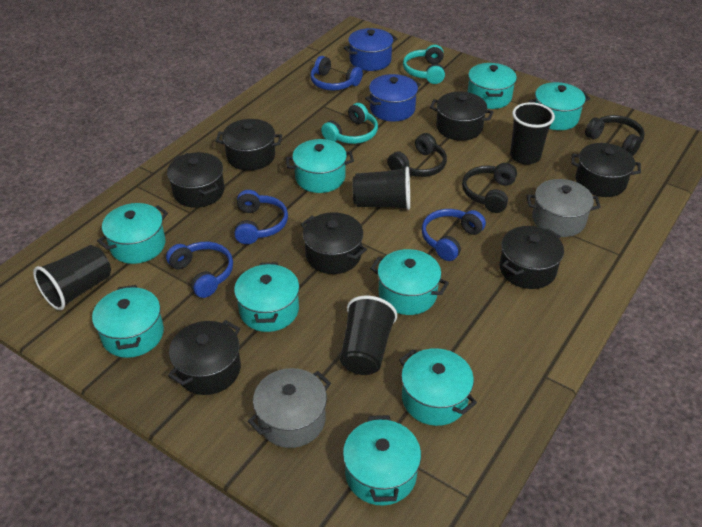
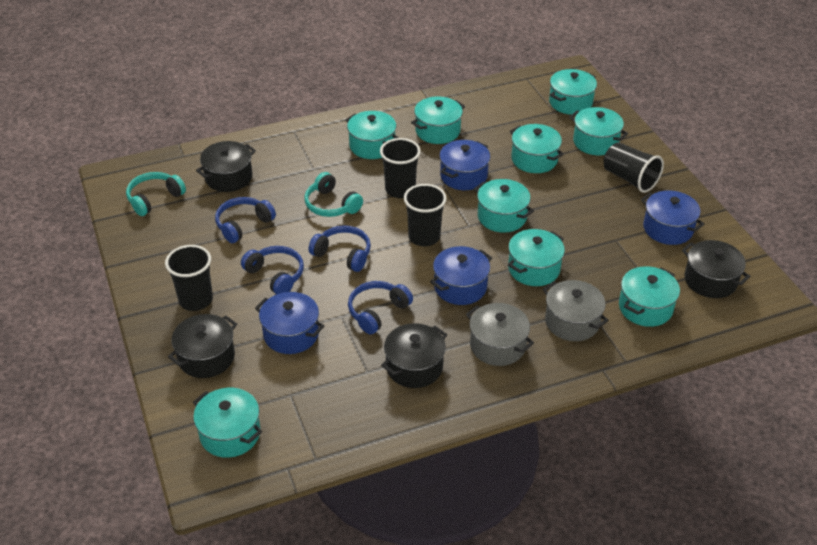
black headphones: 3 -> 0
black pot: 7 -> 4
blue pot: 2 -> 4

